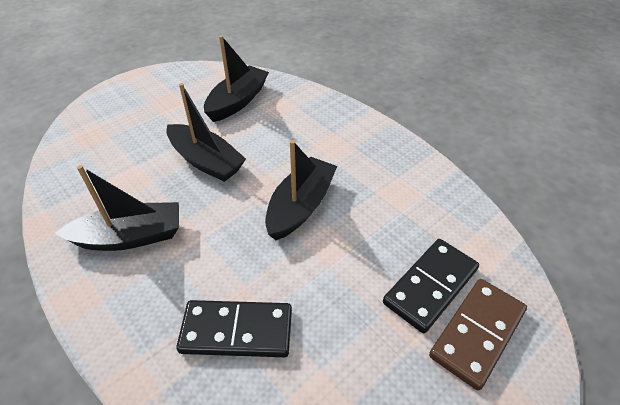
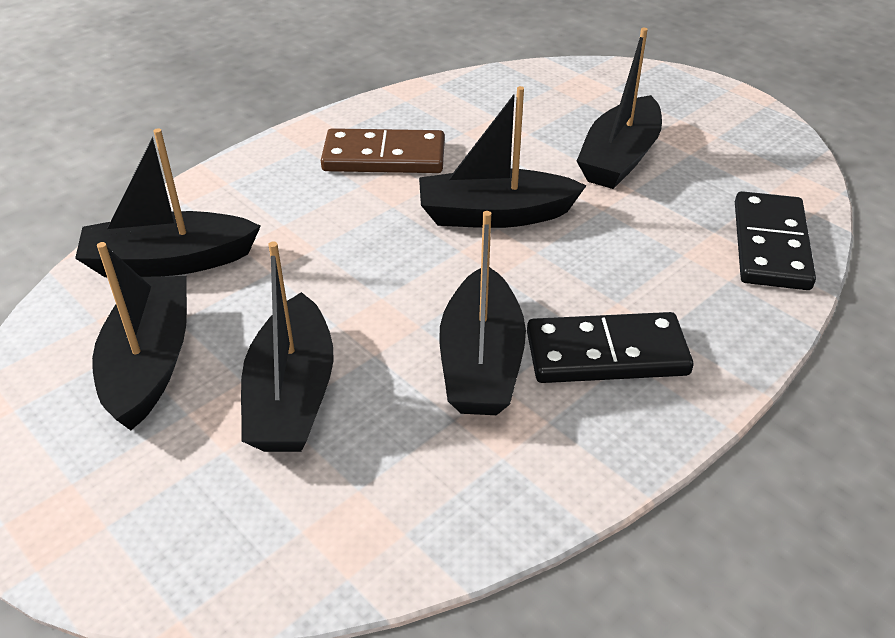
black boat: 4 -> 6

